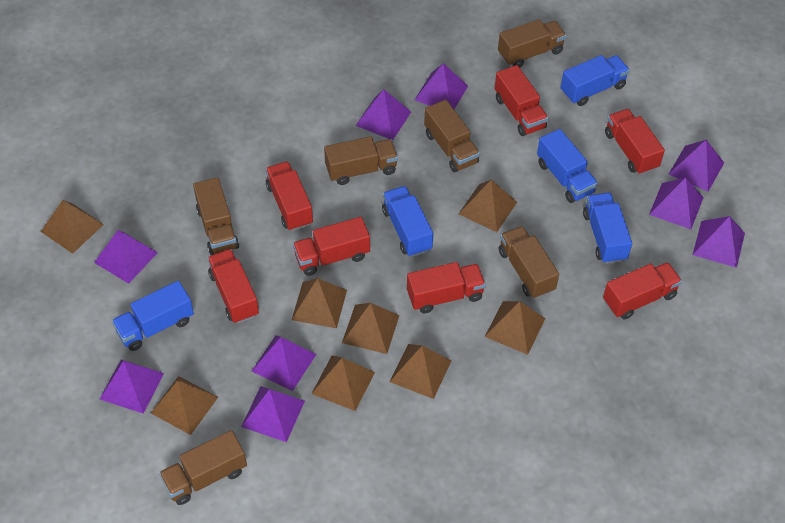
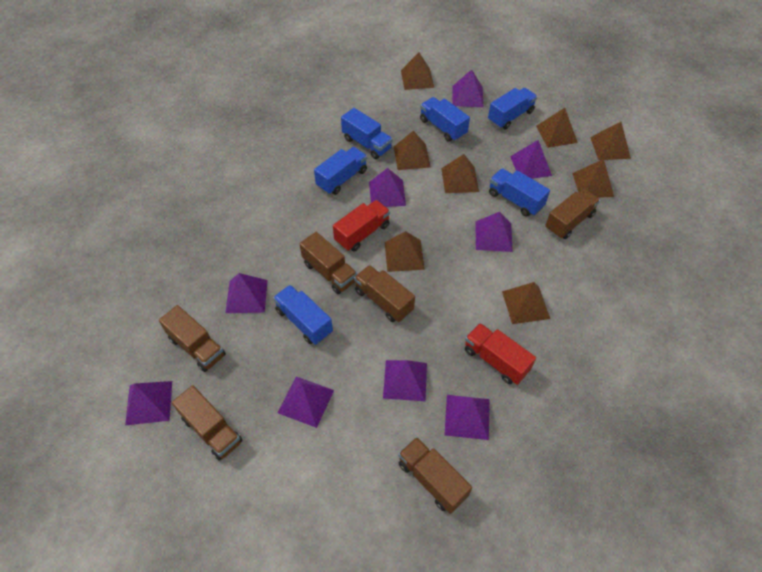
blue truck: 5 -> 6
red truck: 7 -> 2

